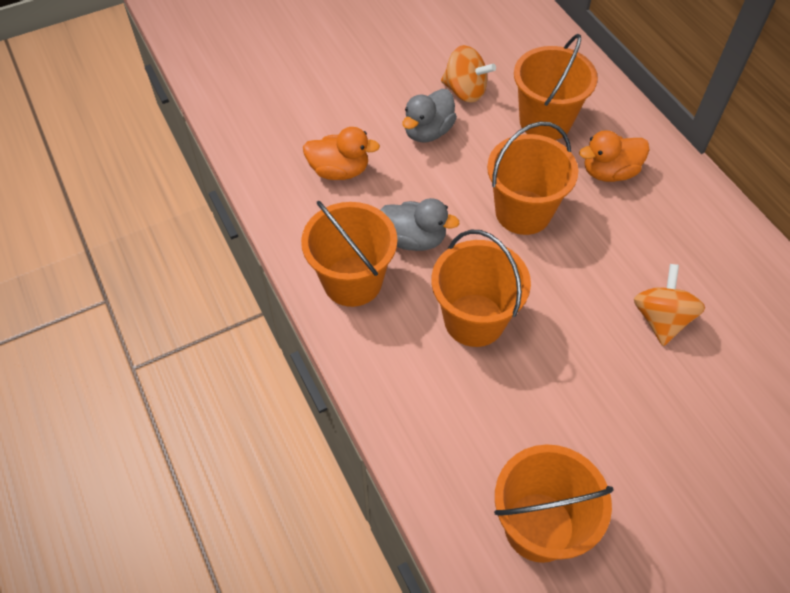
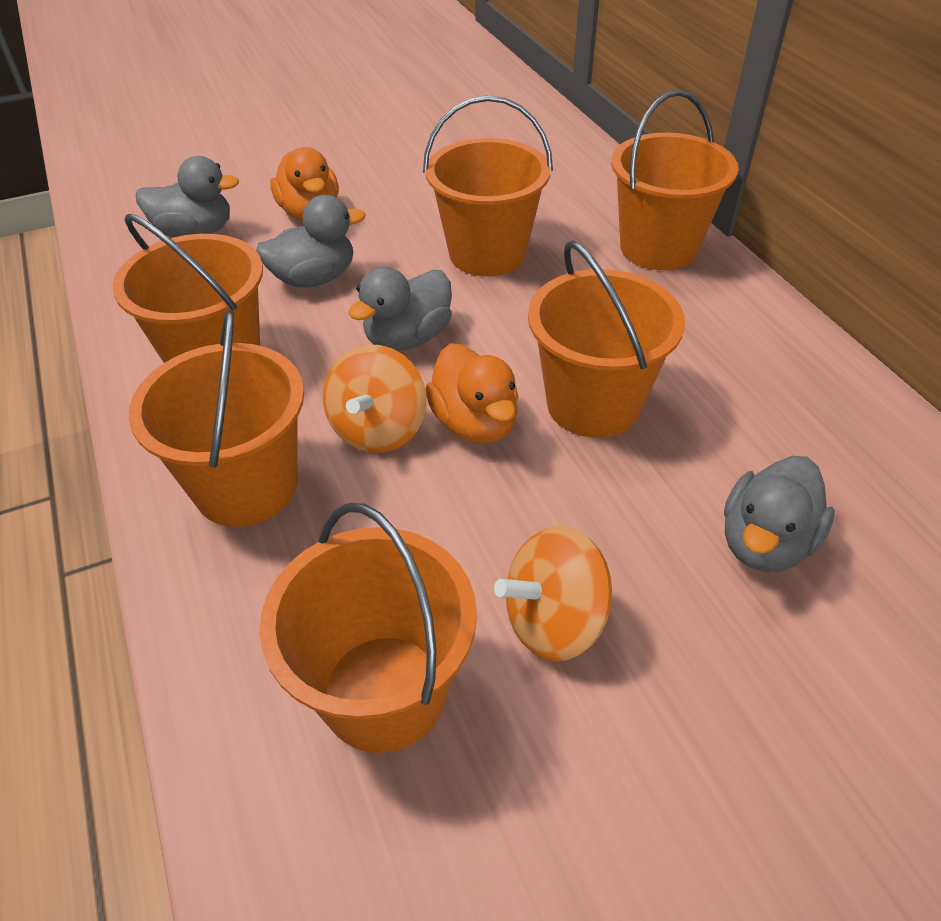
grey duck: 2 -> 4
orange bucket: 5 -> 6

